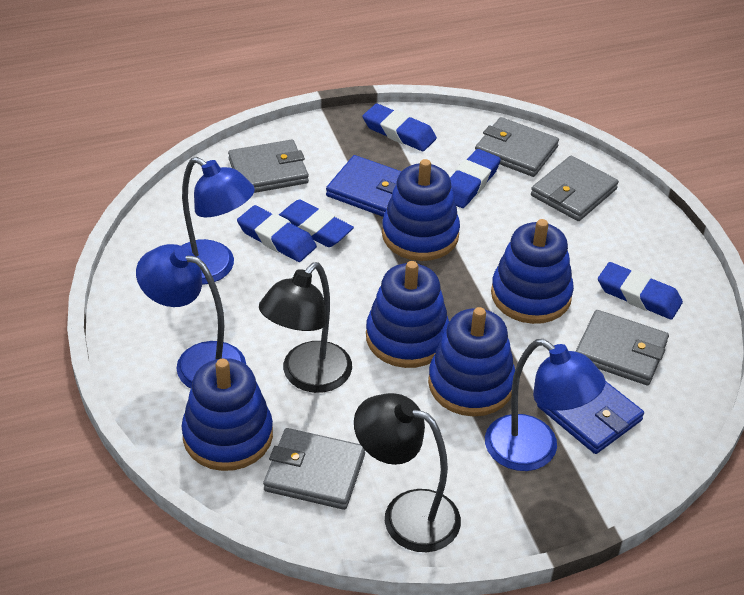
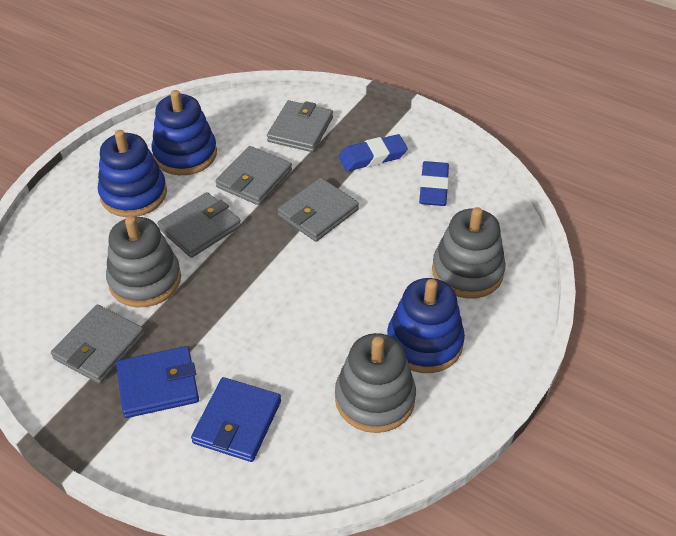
black lamp: 2 -> 0
blue eraser: 5 -> 2
blue lamp: 3 -> 0
blue stacking toy: 5 -> 3
grey stacking toy: 0 -> 3

